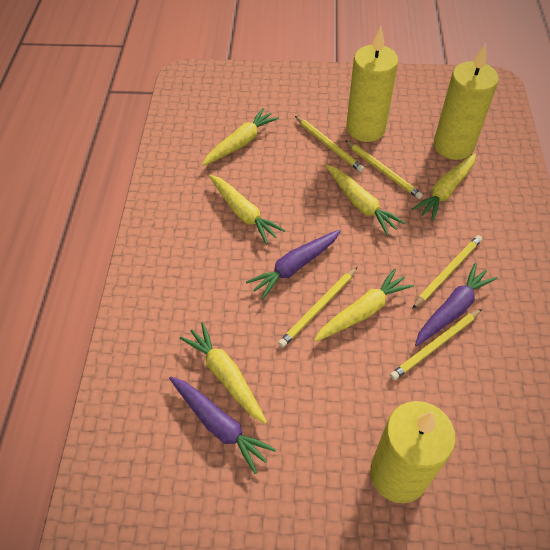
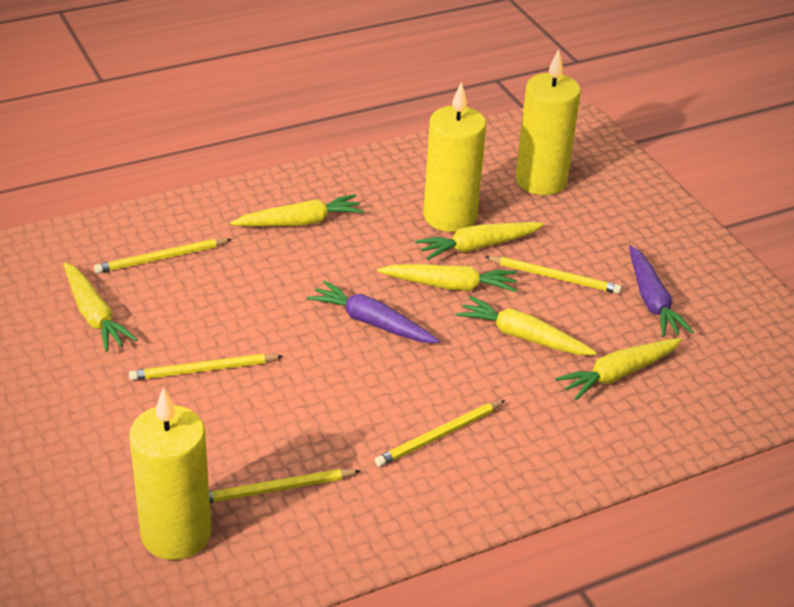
purple carrot: 3 -> 2

